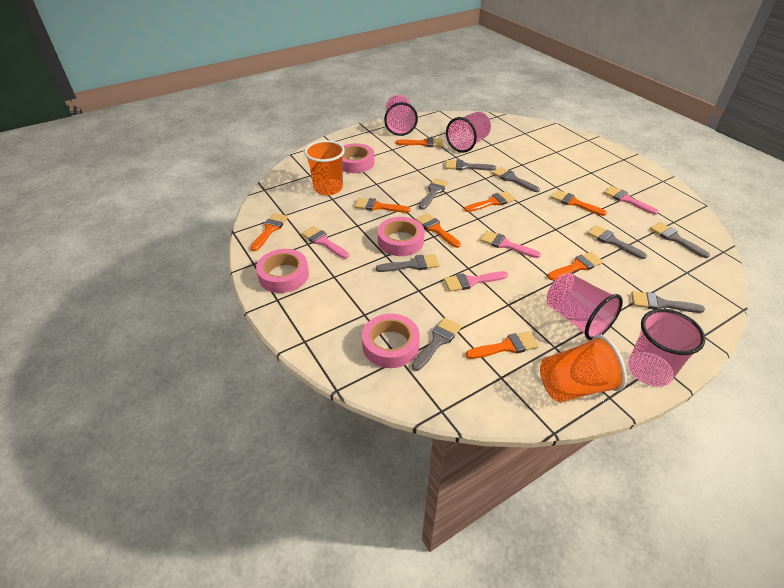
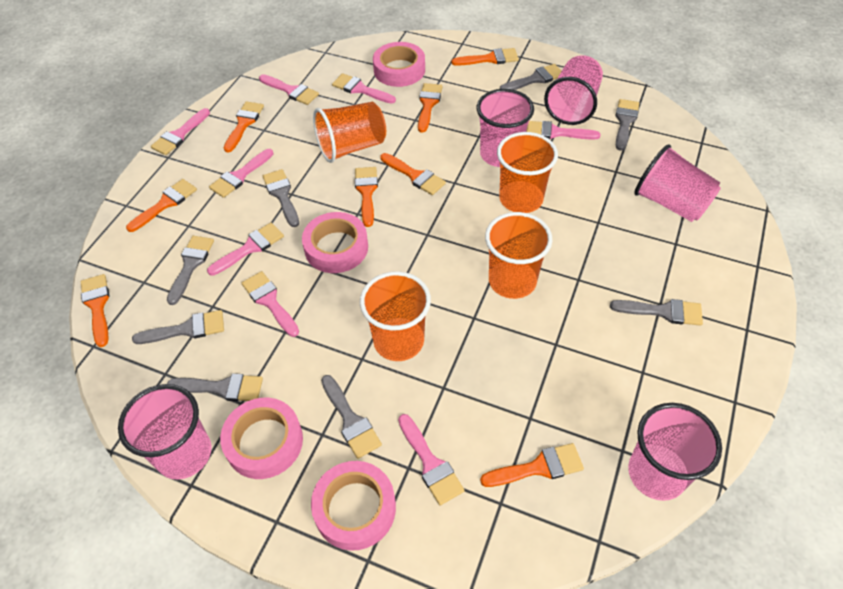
orange cup: 2 -> 4
pink brush: 4 -> 8
pink cup: 4 -> 5

